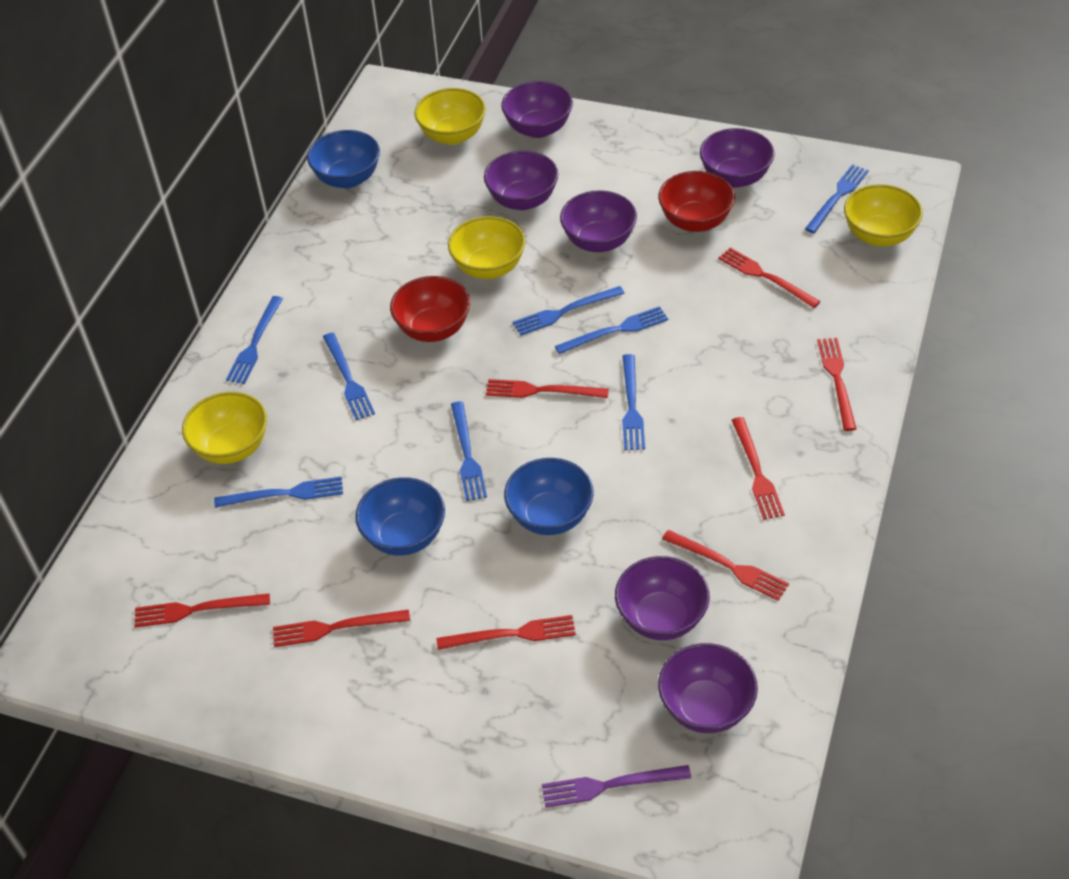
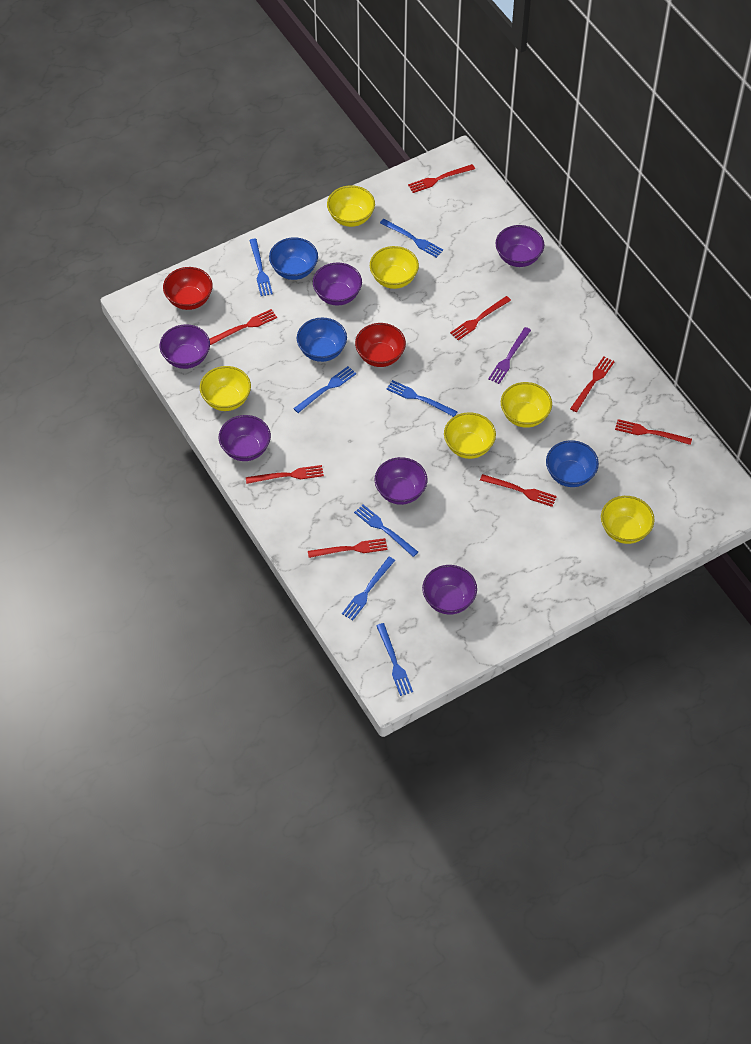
blue fork: 8 -> 7
yellow bowl: 4 -> 6

